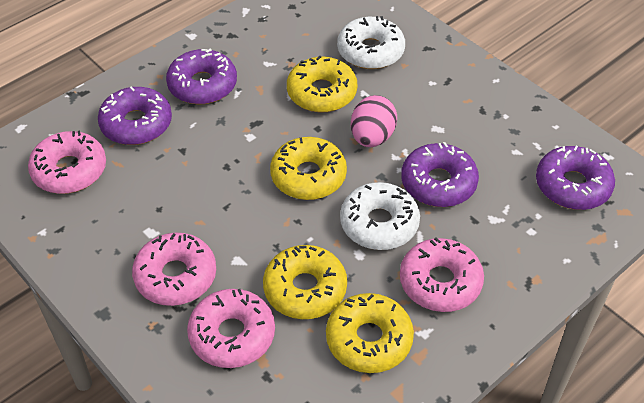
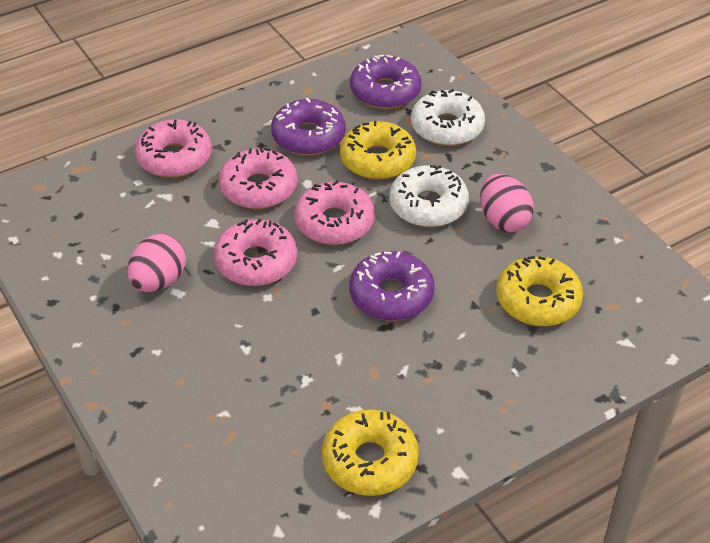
pink egg: 1 -> 2
purple donut: 4 -> 3
yellow donut: 4 -> 3

